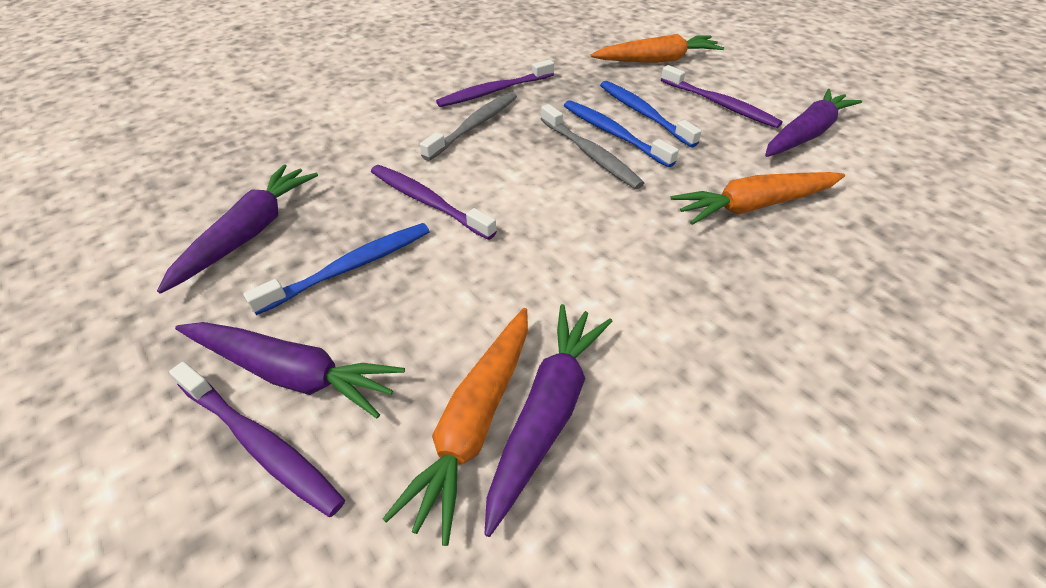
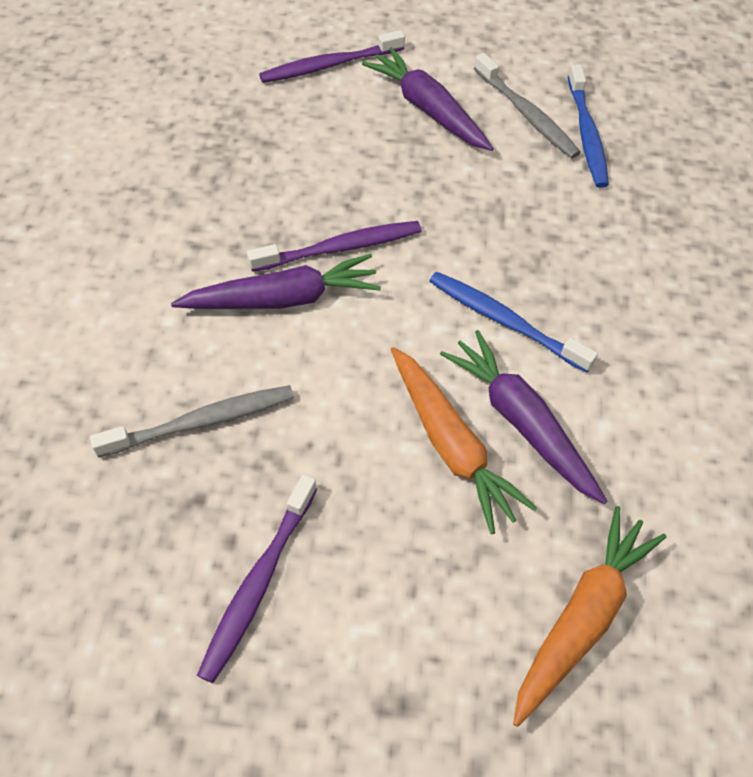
blue toothbrush: 3 -> 2
orange carrot: 3 -> 2
purple carrot: 4 -> 3
purple toothbrush: 4 -> 3

